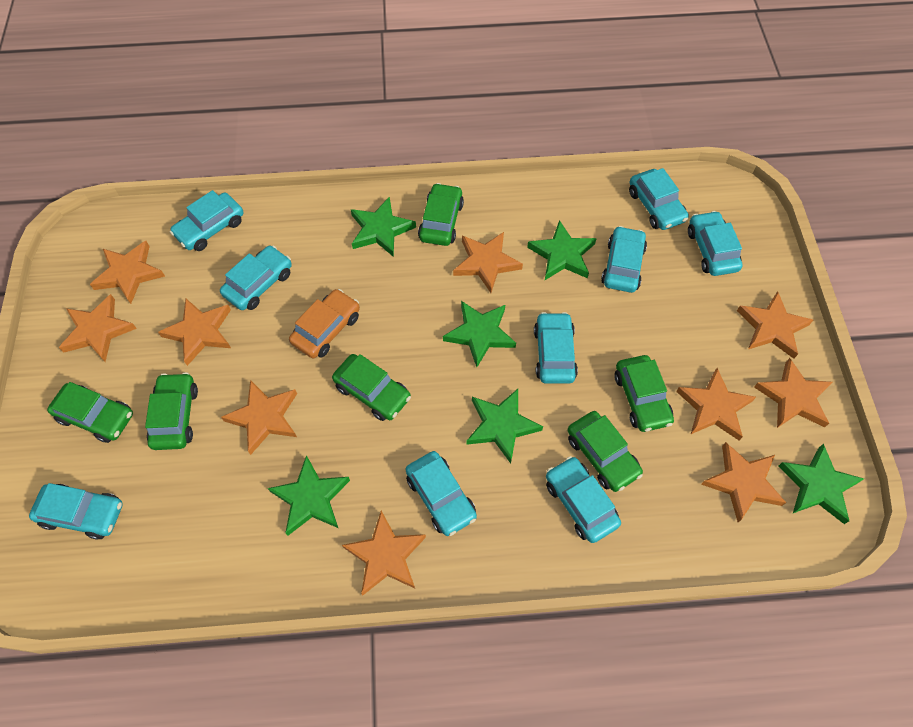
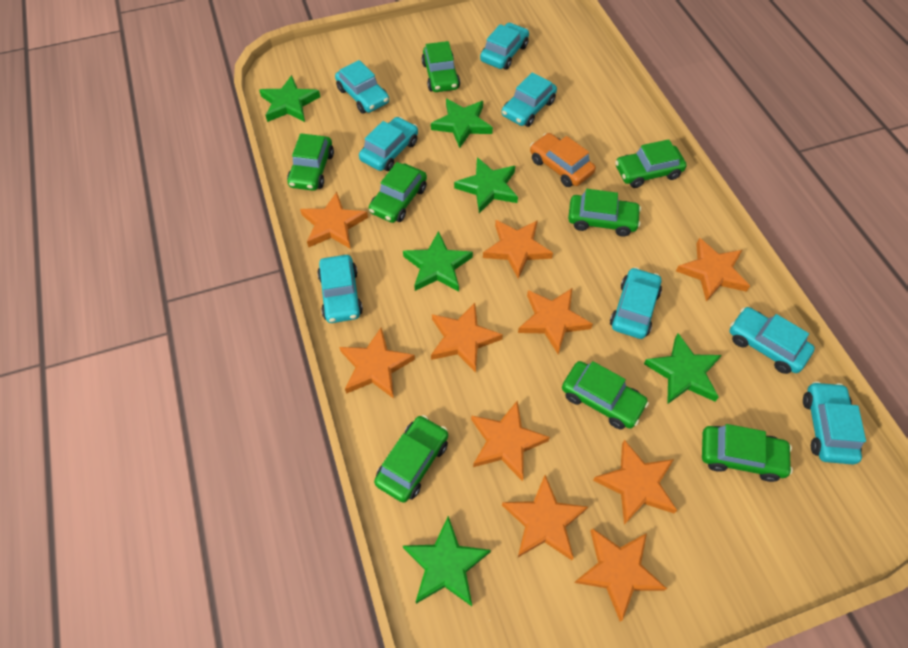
green car: 6 -> 8
turquoise car: 9 -> 8

